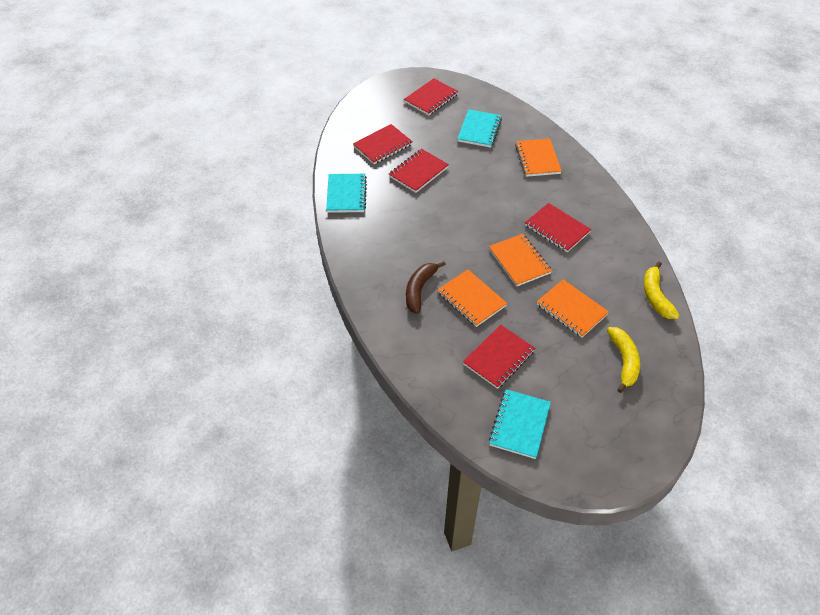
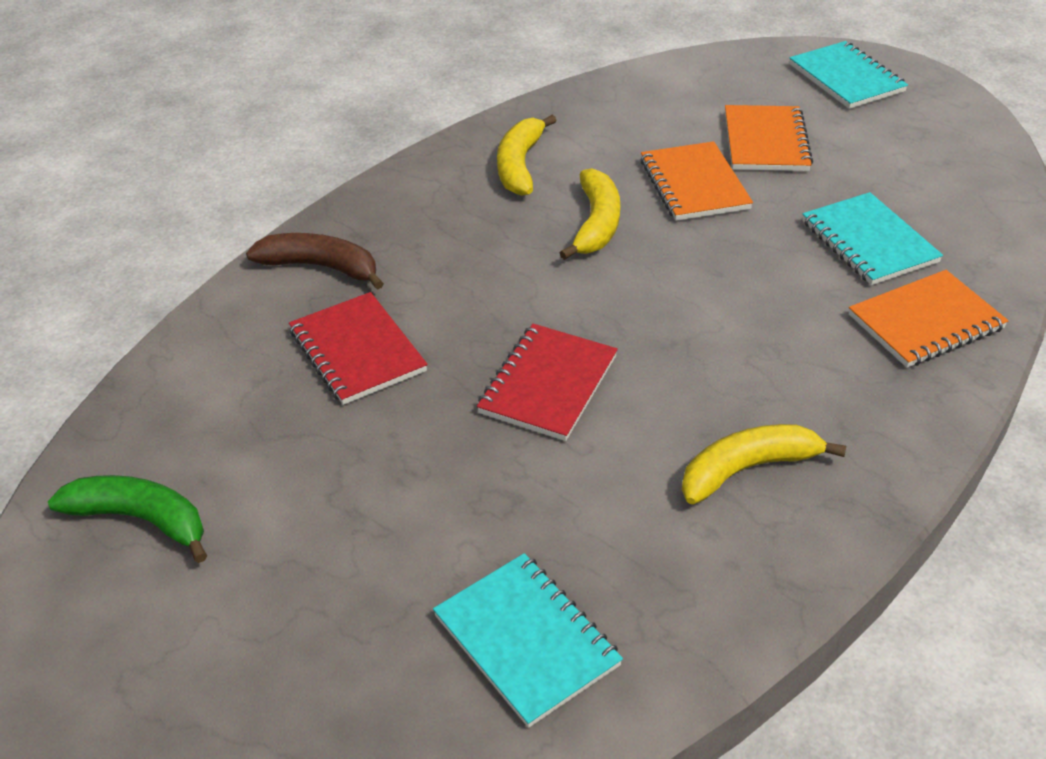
green banana: 0 -> 1
orange notebook: 4 -> 3
red notebook: 5 -> 2
yellow banana: 2 -> 3

